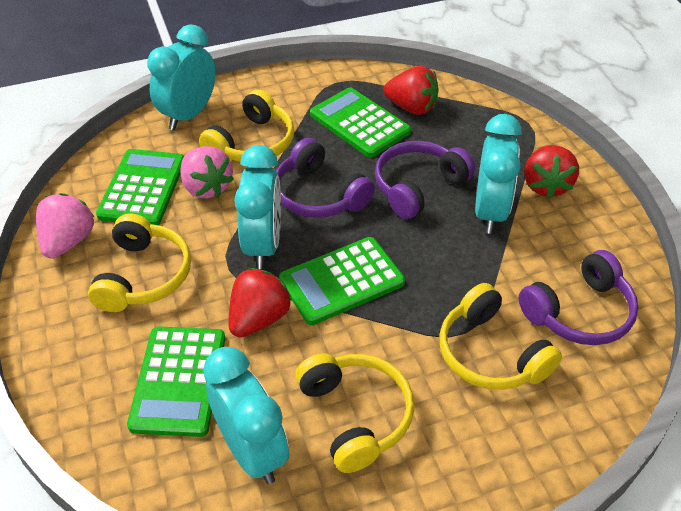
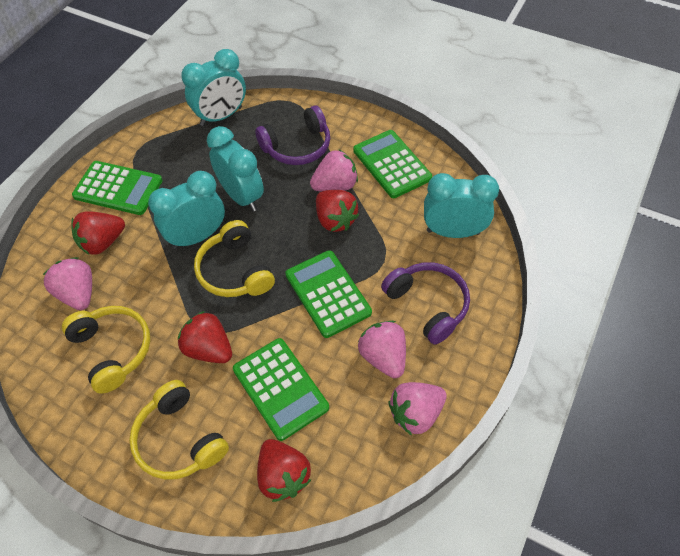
pink strawberry: 2 -> 4
purple headphones: 3 -> 2
red strawberry: 3 -> 4
yellow headphones: 4 -> 3

